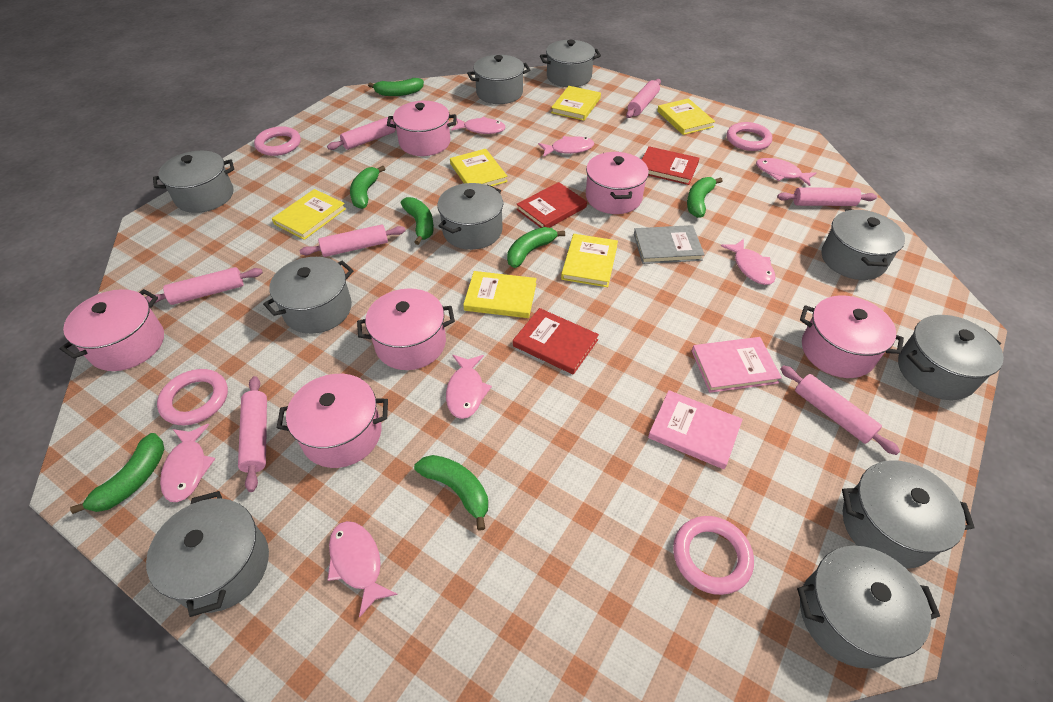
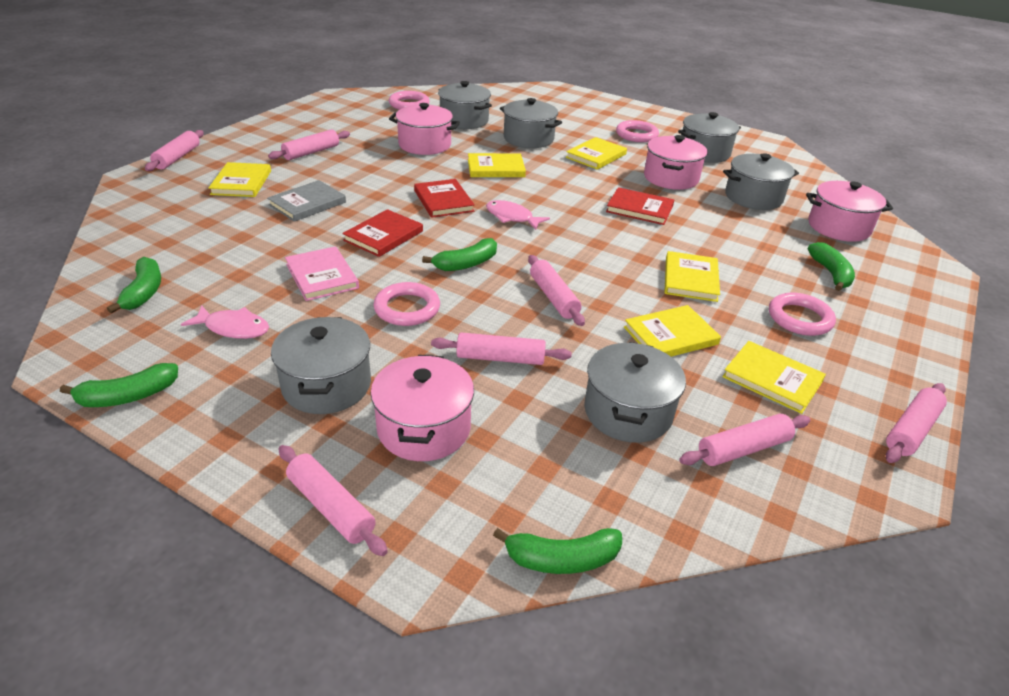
green banana: 7 -> 5
grey pot: 10 -> 6
pink book: 2 -> 1
pink fish: 7 -> 2
pink pot: 6 -> 4

